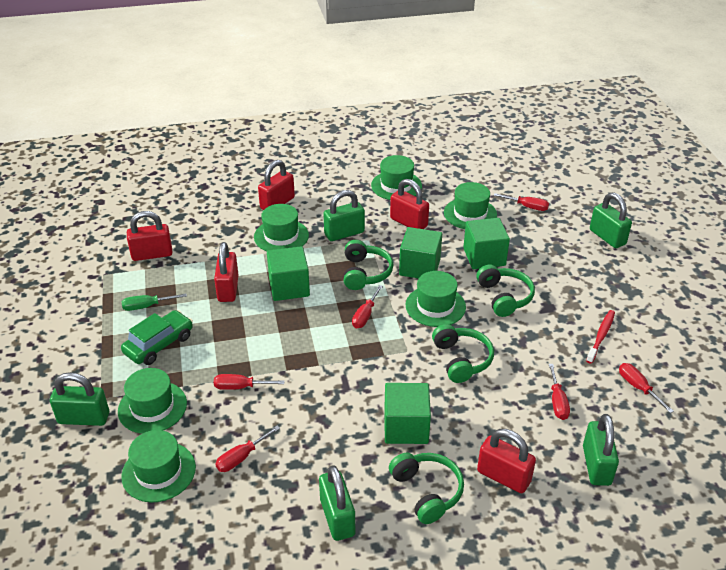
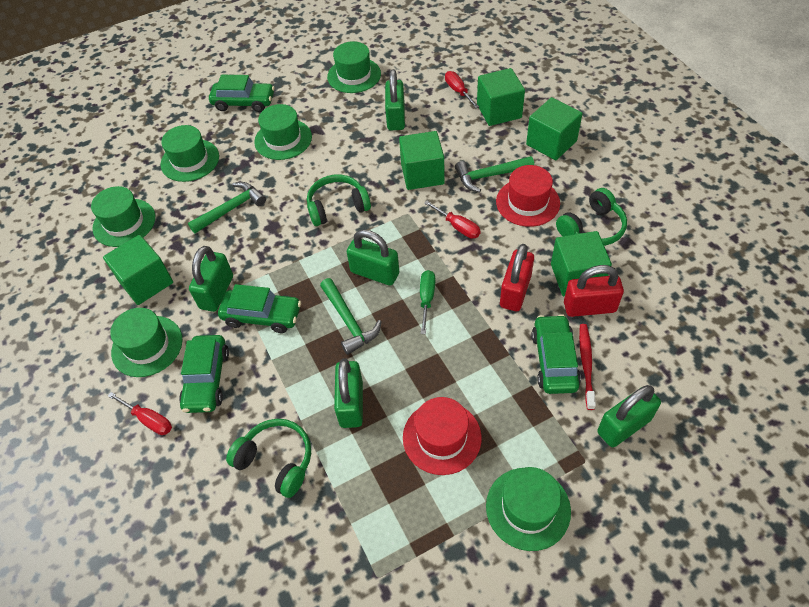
green car: 1 -> 4
green cube: 4 -> 5
green hammer: 0 -> 3
green headphones: 4 -> 3
red hat: 0 -> 2
red padlock: 5 -> 2
red screwdriver: 6 -> 3

